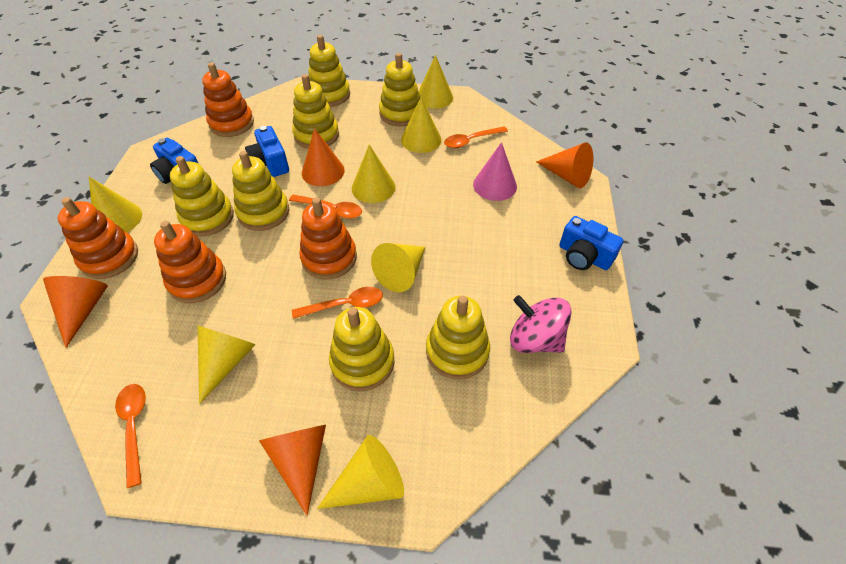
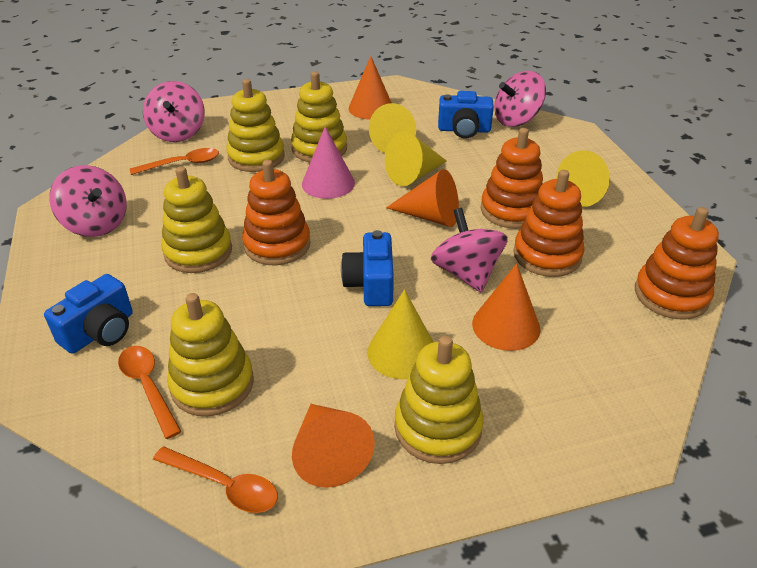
orange spoon: 4 -> 3
pink spinning top: 1 -> 4
yellow cone: 7 -> 4
yellow stacking toy: 7 -> 5

